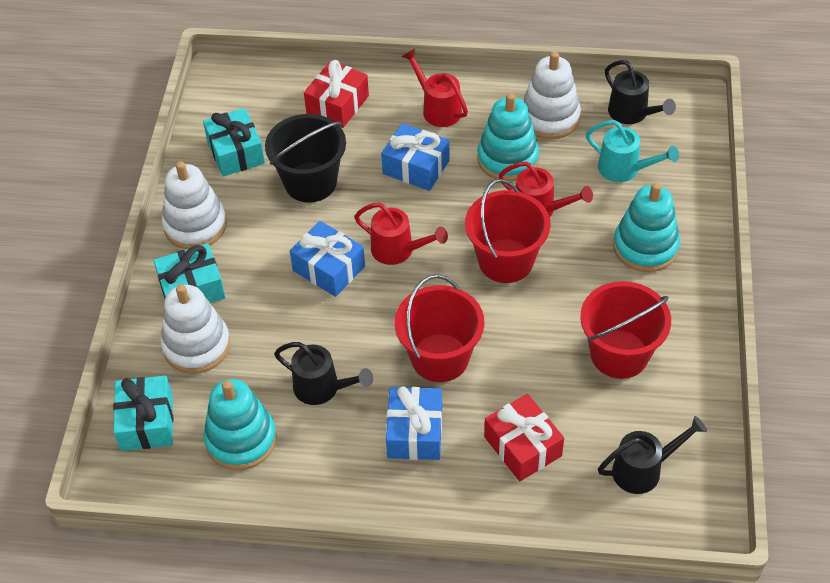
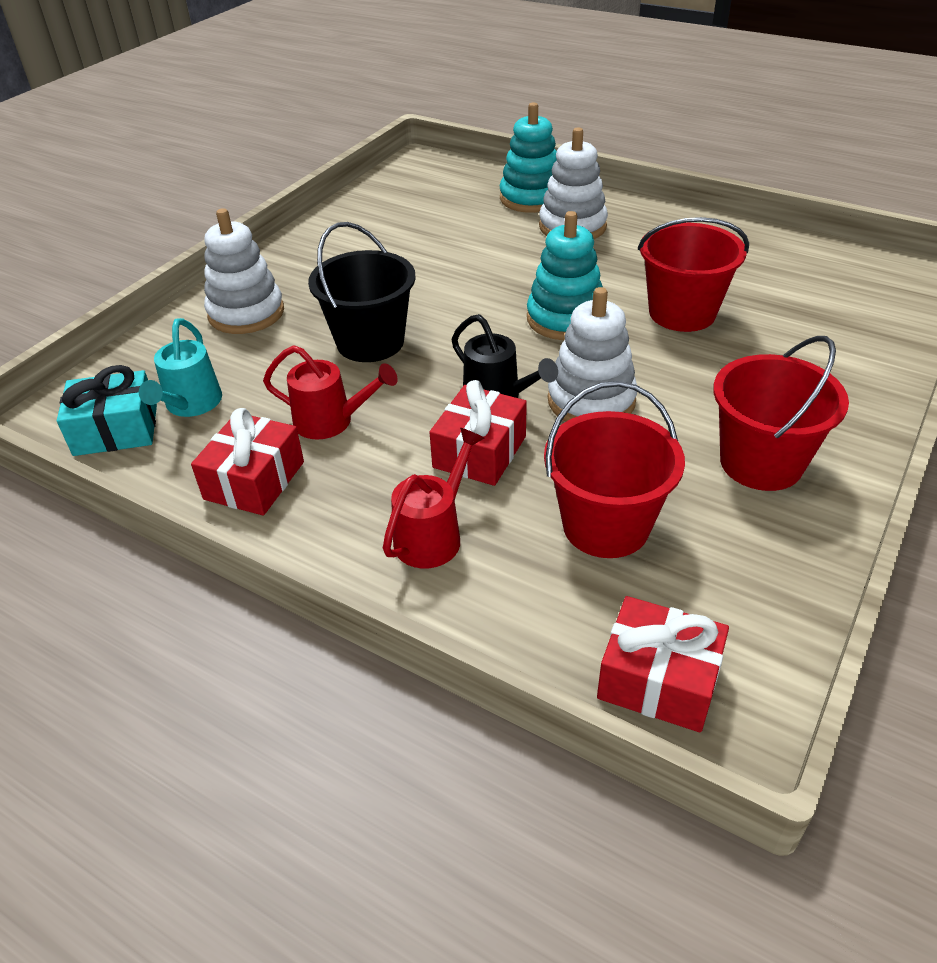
black watering can: 3 -> 1
blue gift: 3 -> 0
red gift: 2 -> 3
red watering can: 3 -> 2
turquoise gift: 3 -> 1
turquoise stacking toy: 3 -> 2

